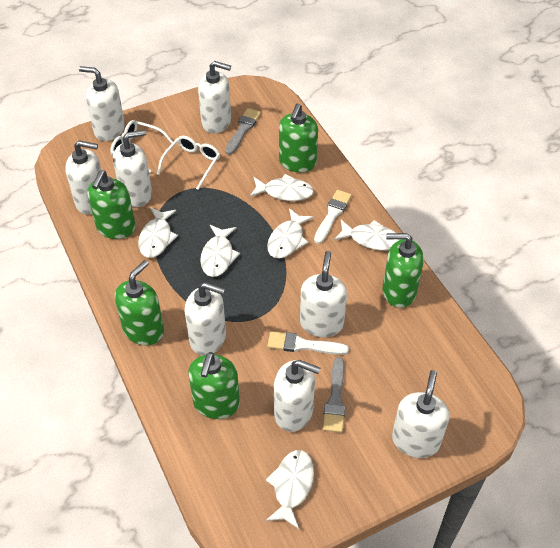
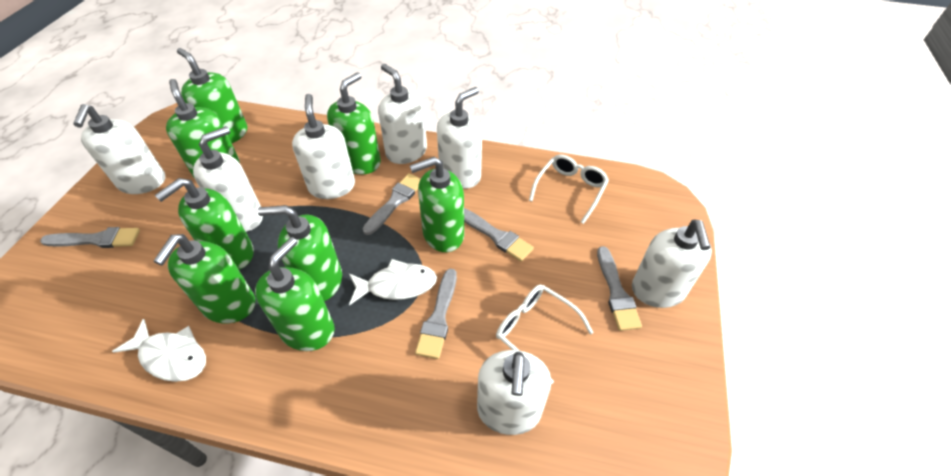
green soap dispenser: 5 -> 8
grey brush: 2 -> 5
white brush: 2 -> 0
white fish: 6 -> 2
white soap dispenser: 8 -> 7

